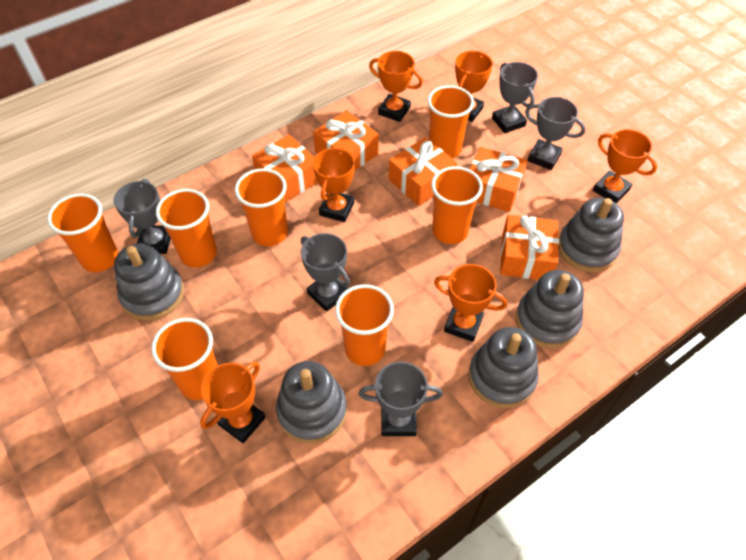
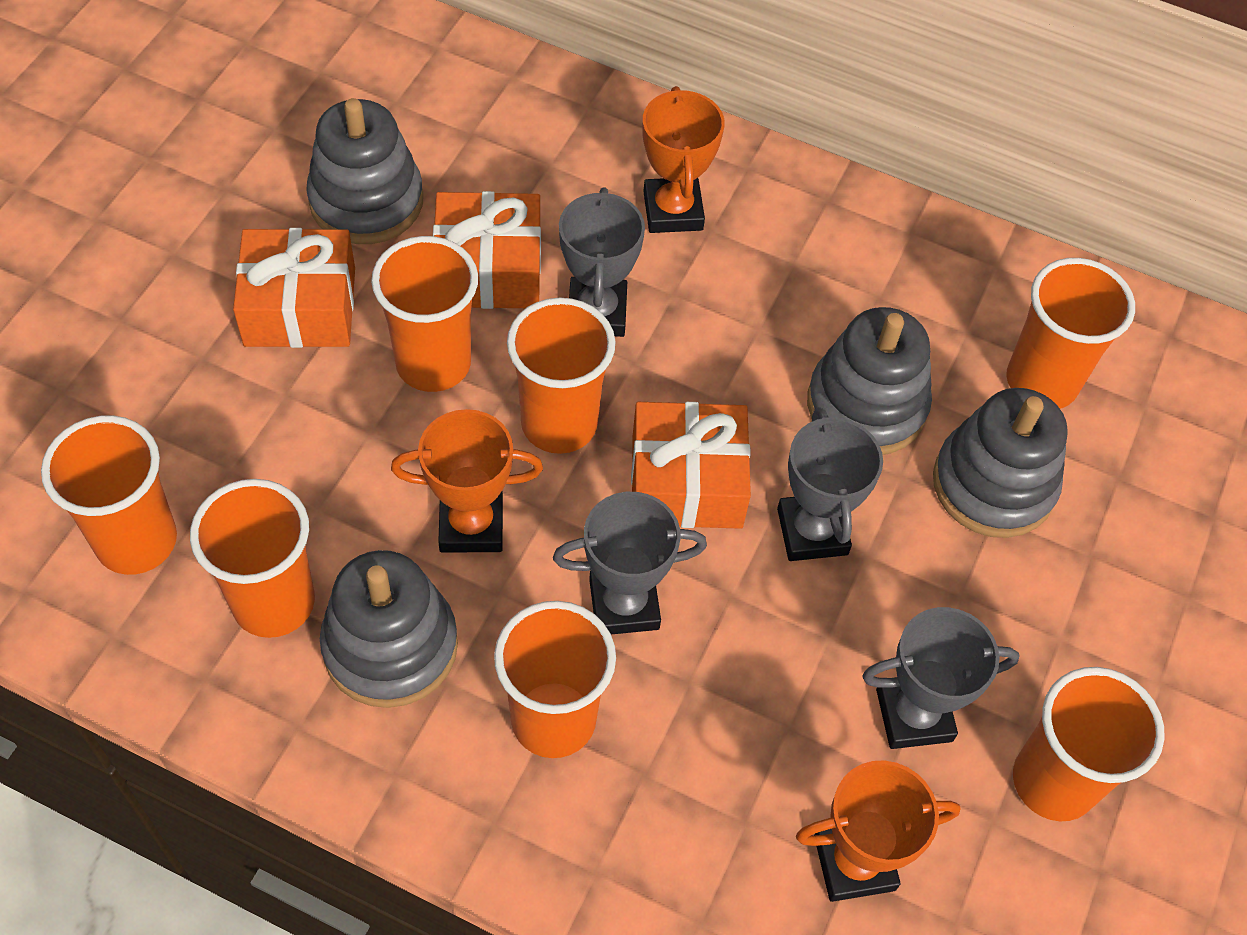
grey stacking toy: 5 -> 4
grey trophy: 5 -> 4
orange gift: 5 -> 3
orange trophy: 6 -> 3

